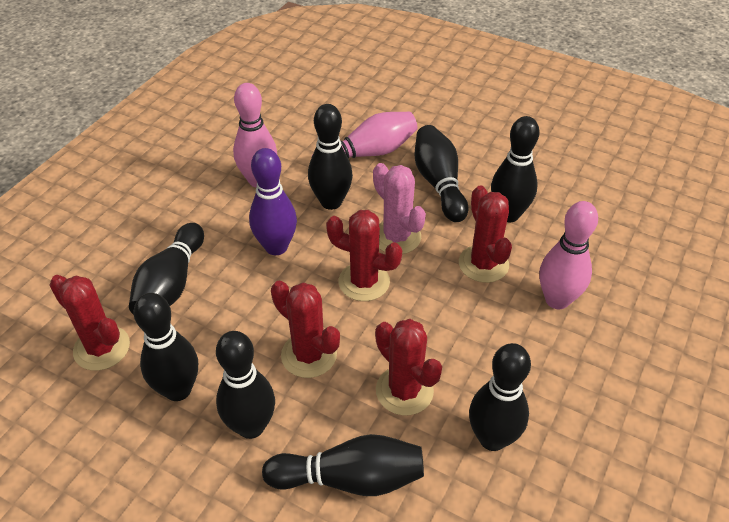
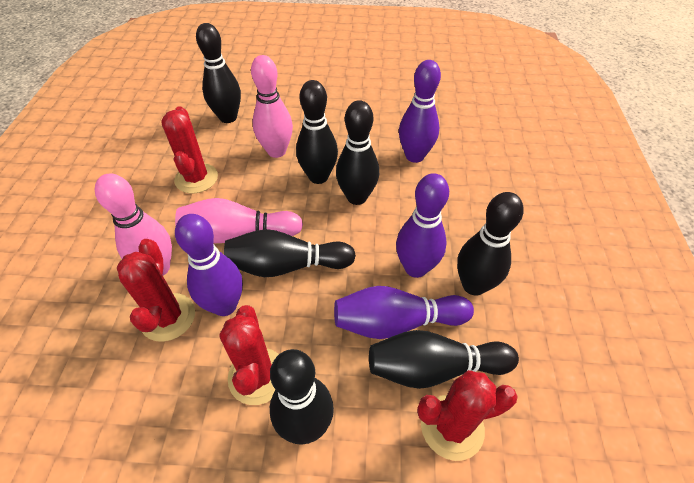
black bowling pin: 8 -> 7
pink cactus: 1 -> 0
purple bowling pin: 1 -> 4
red cactus: 5 -> 4

